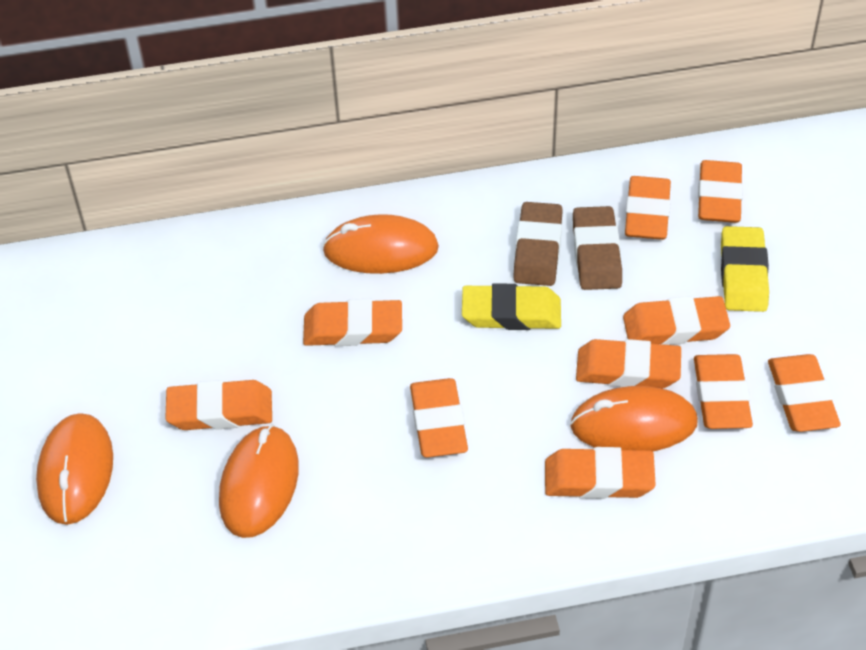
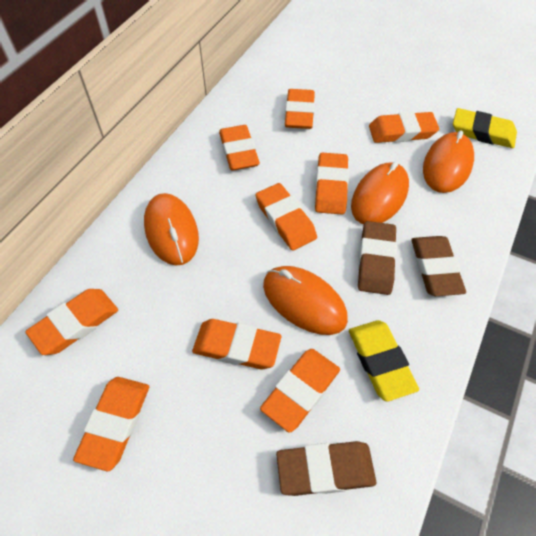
brown eraser: 2 -> 3
orange eraser: 10 -> 9

